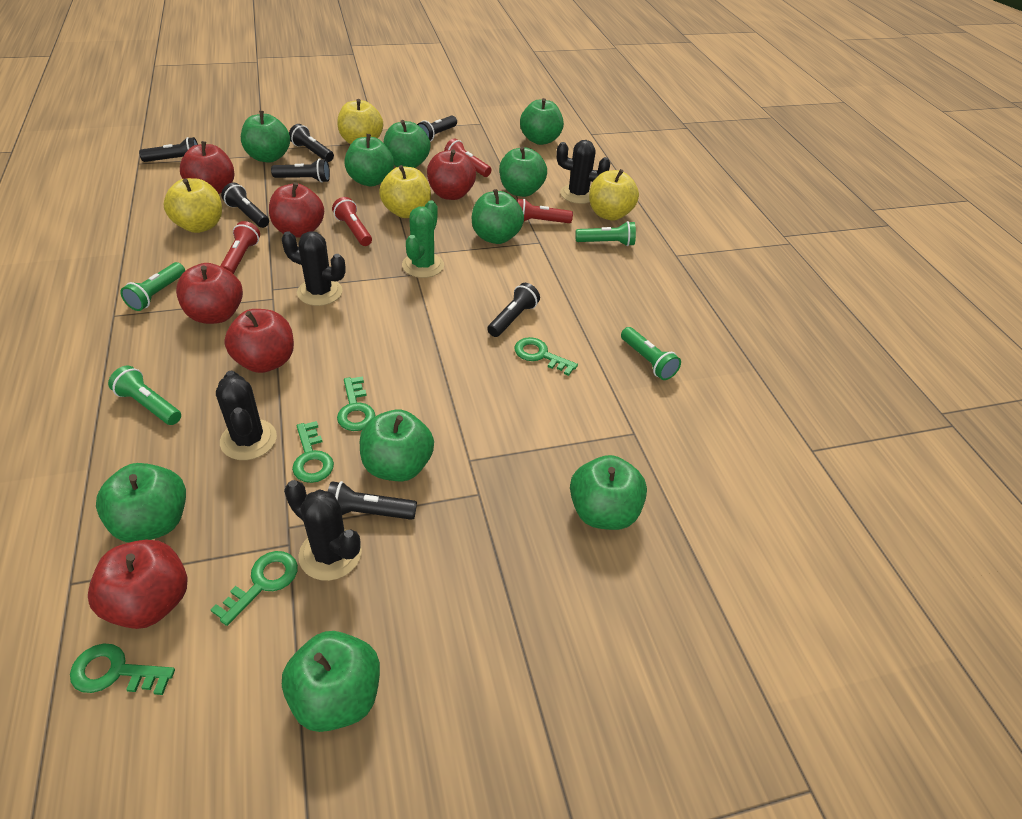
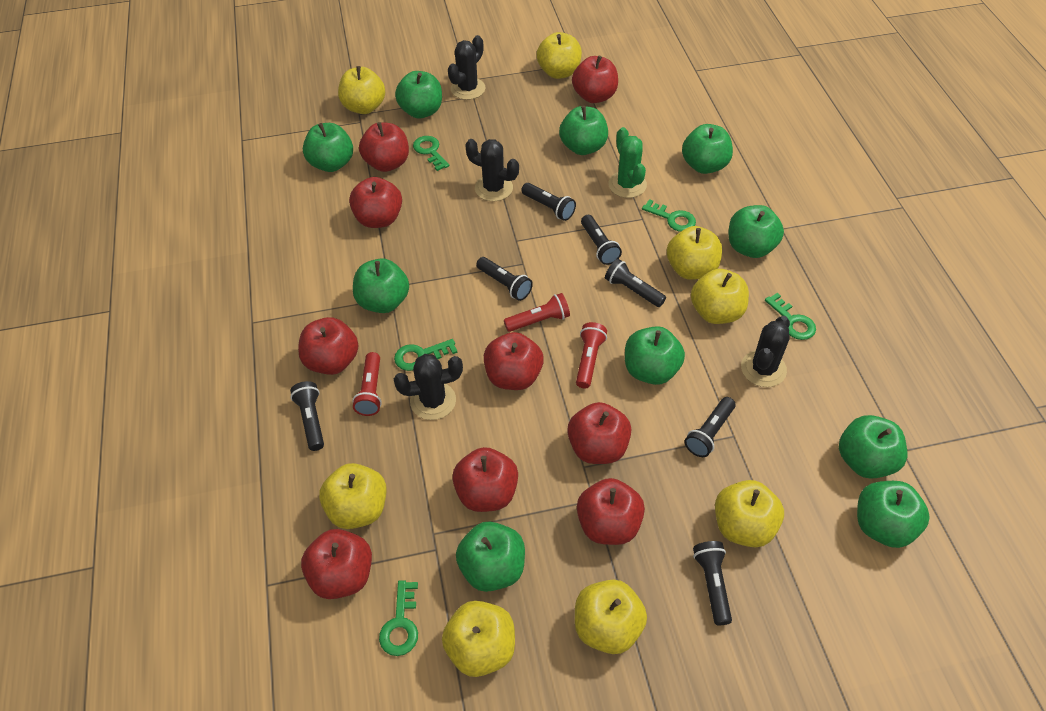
green flashlight: 4 -> 0
red apple: 6 -> 9
red flashlight: 4 -> 3
yellow apple: 4 -> 8

